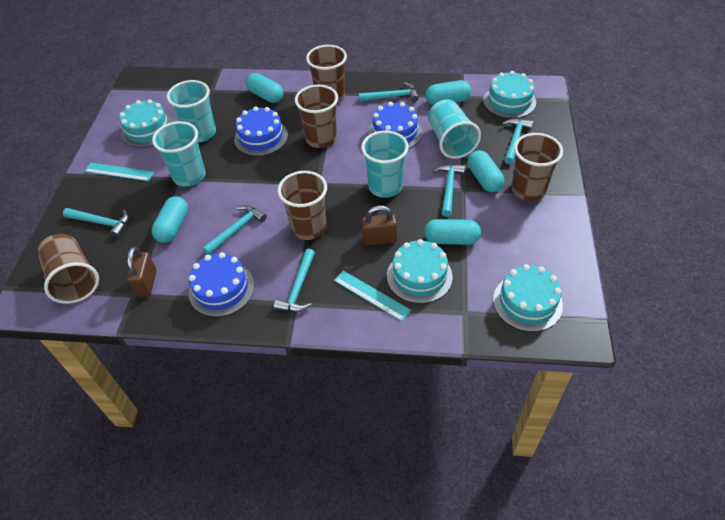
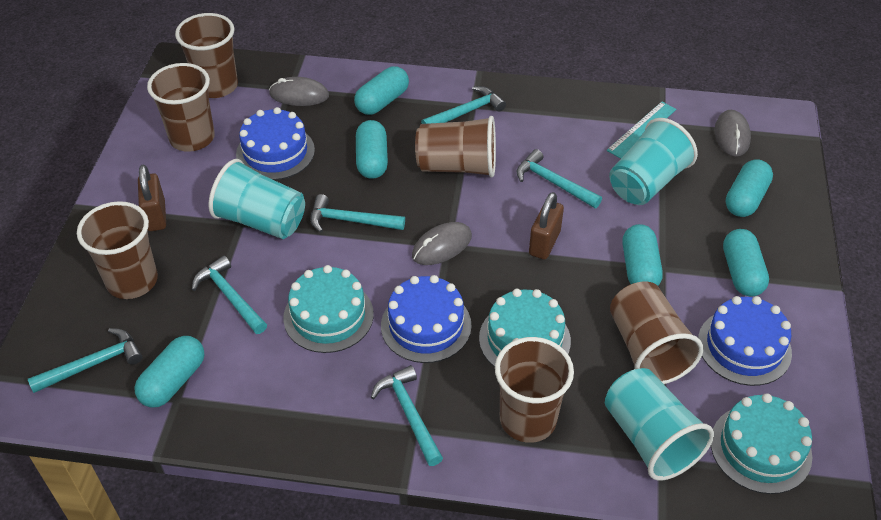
brown cup: 5 -> 6
grey mouse: 0 -> 3
turquoise cake: 4 -> 3
turquoise capsule: 5 -> 6
turquoise cup: 4 -> 3
turquoise ruler: 2 -> 1

